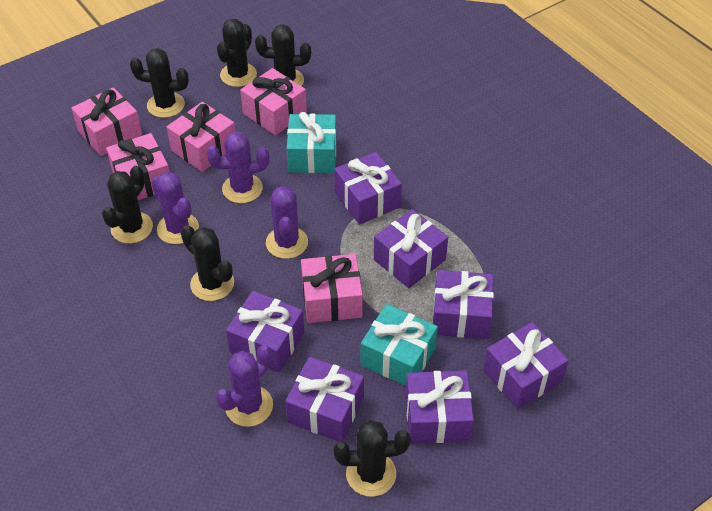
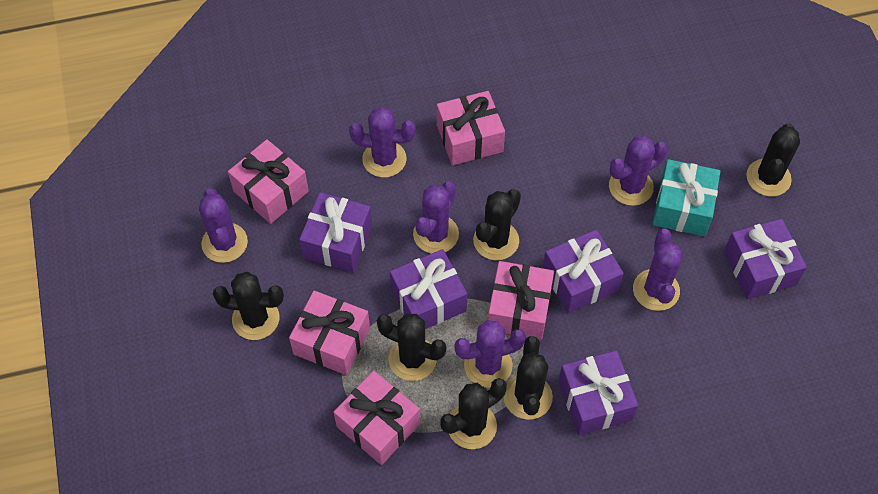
purple cactus: 4 -> 6
purple gift: 7 -> 5
turquoise gift: 2 -> 1

